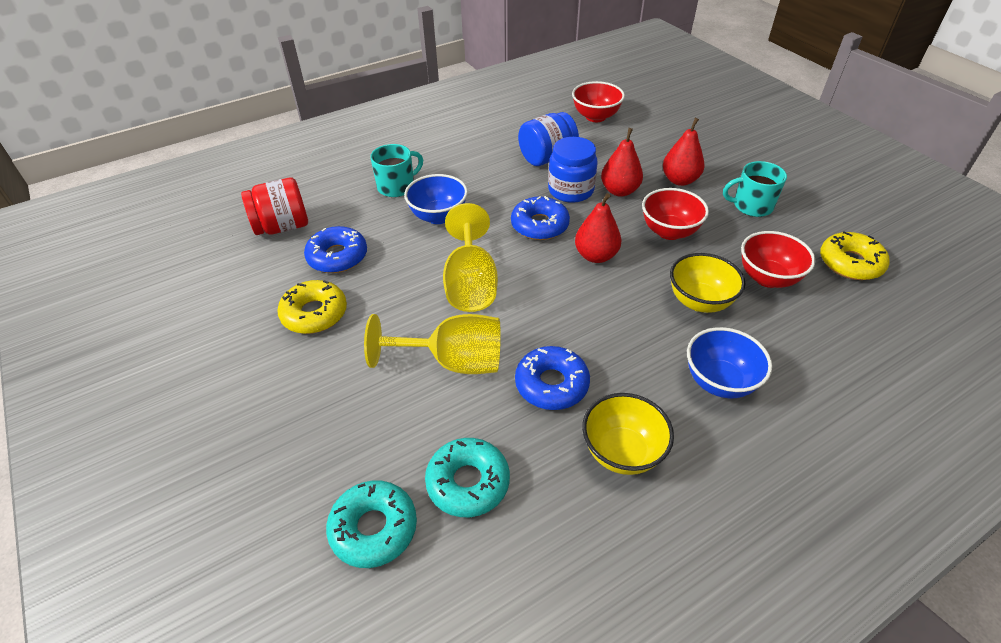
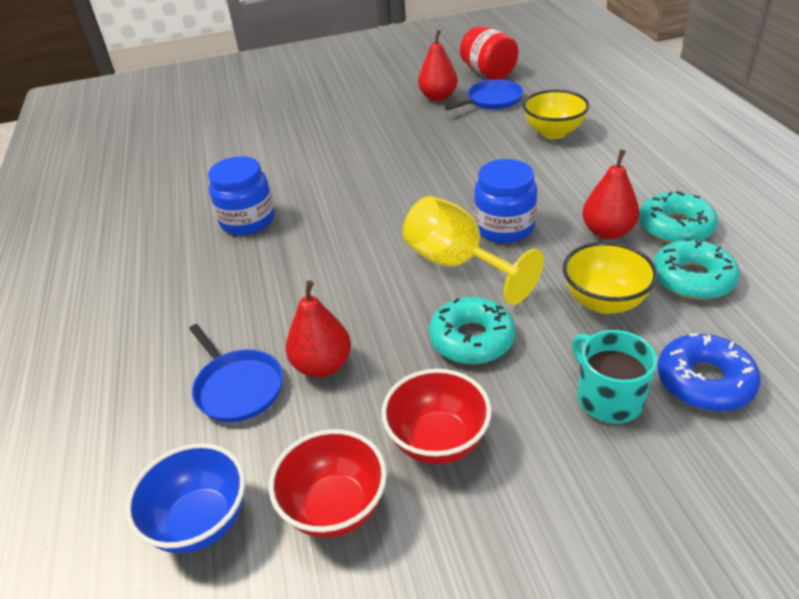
blue bowl: 2 -> 1
blue donut: 3 -> 1
blue pan: 0 -> 2
red bowl: 3 -> 2
turquoise donut: 2 -> 3
turquoise mug: 2 -> 1
yellow donut: 2 -> 0
yellow goblet: 2 -> 1

